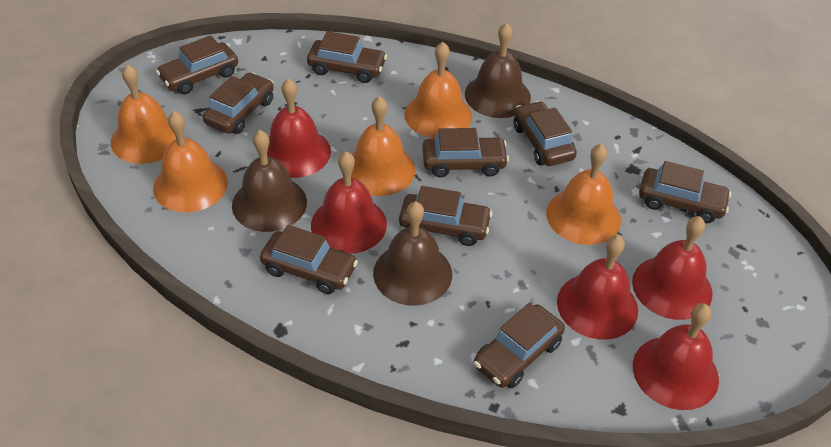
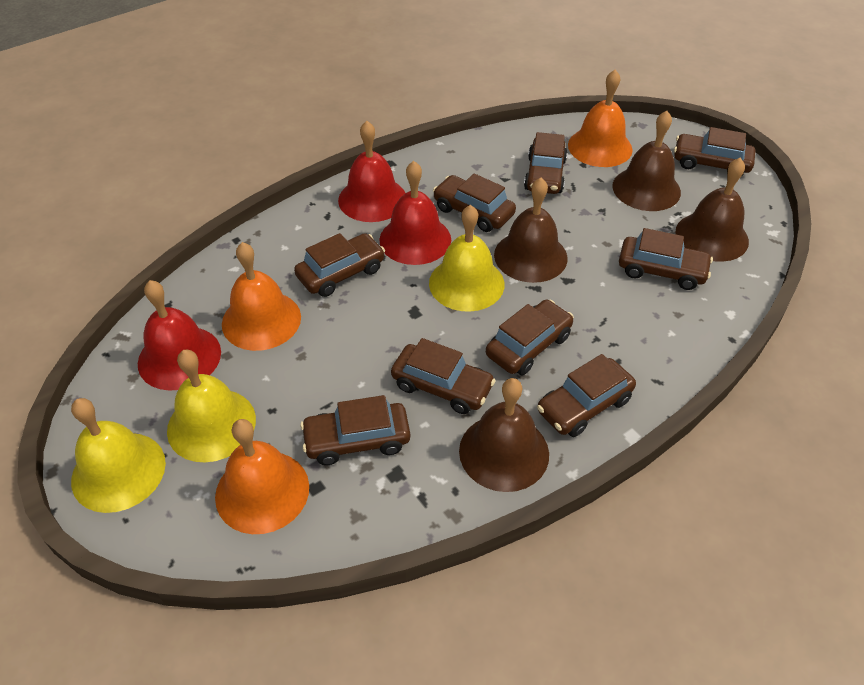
brown bell: 3 -> 4
orange bell: 5 -> 3
red bell: 5 -> 3
yellow bell: 0 -> 3

